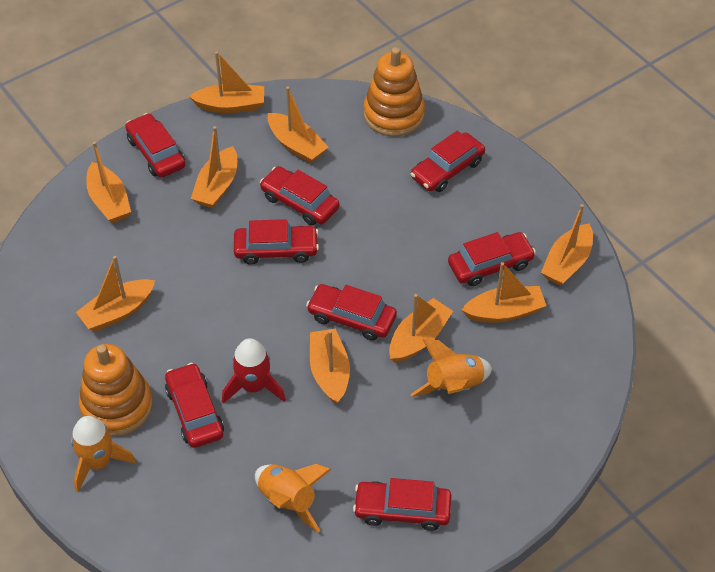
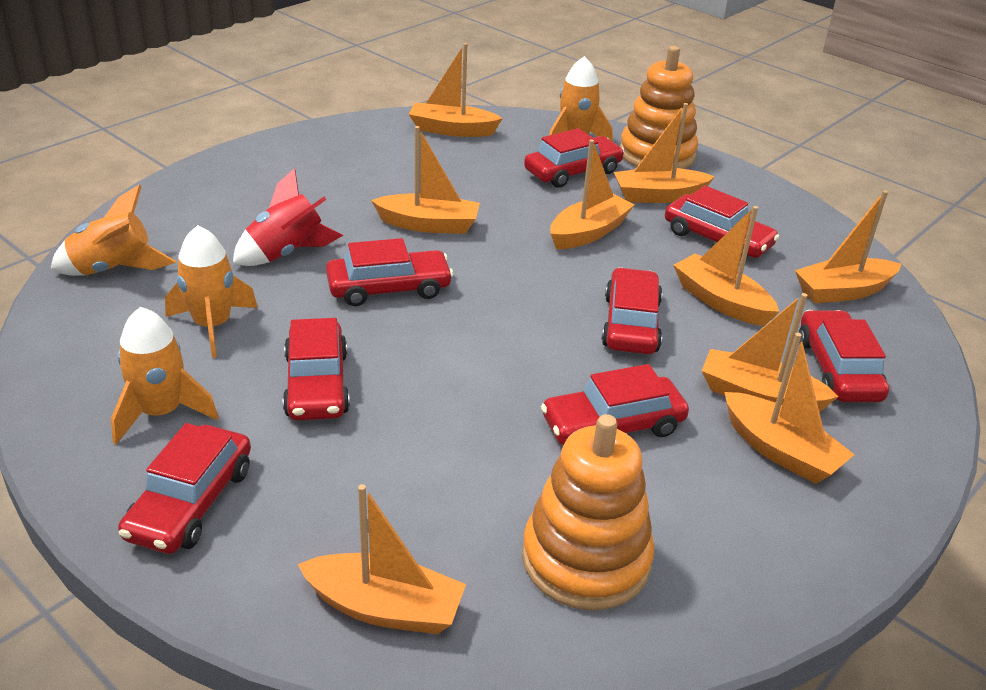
orange rocket: 3 -> 4

